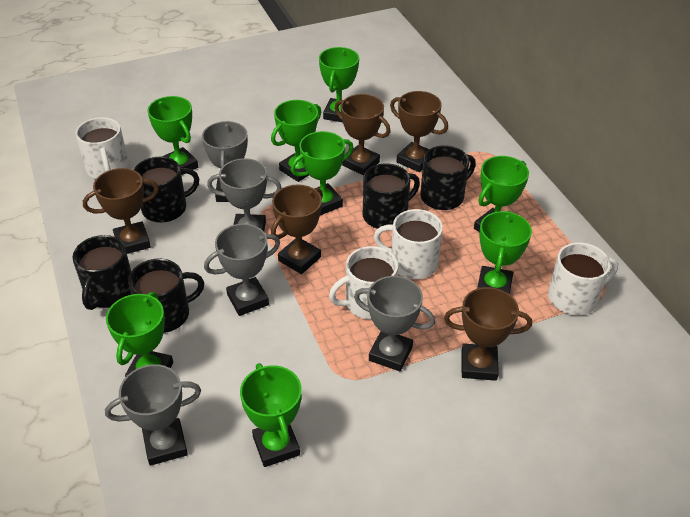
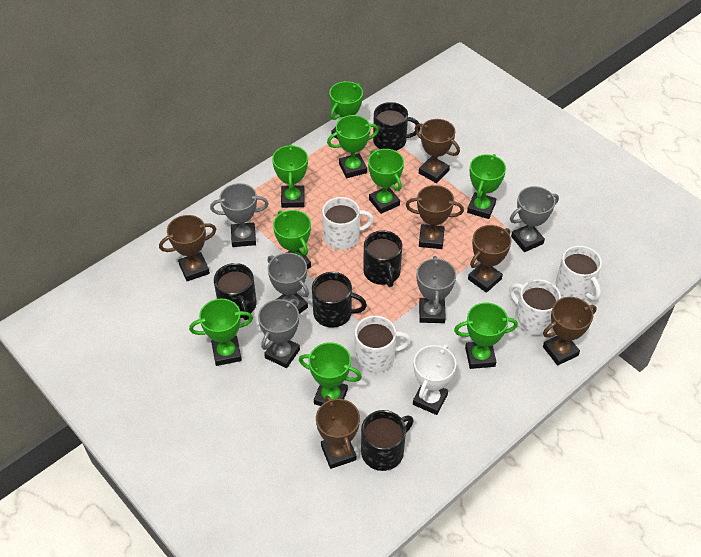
brown trophy: 5 -> 6
green trophy: 8 -> 9
white trophy: 0 -> 1

